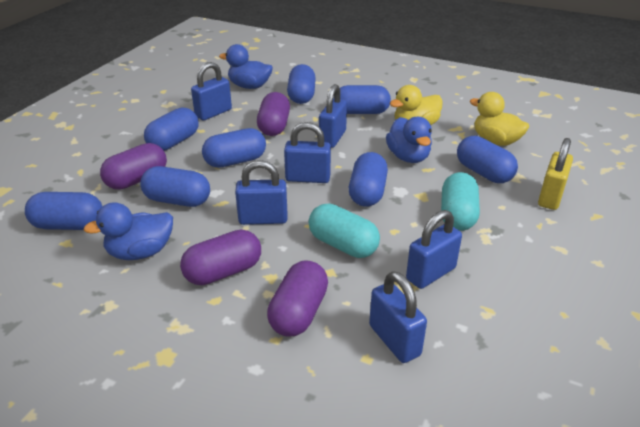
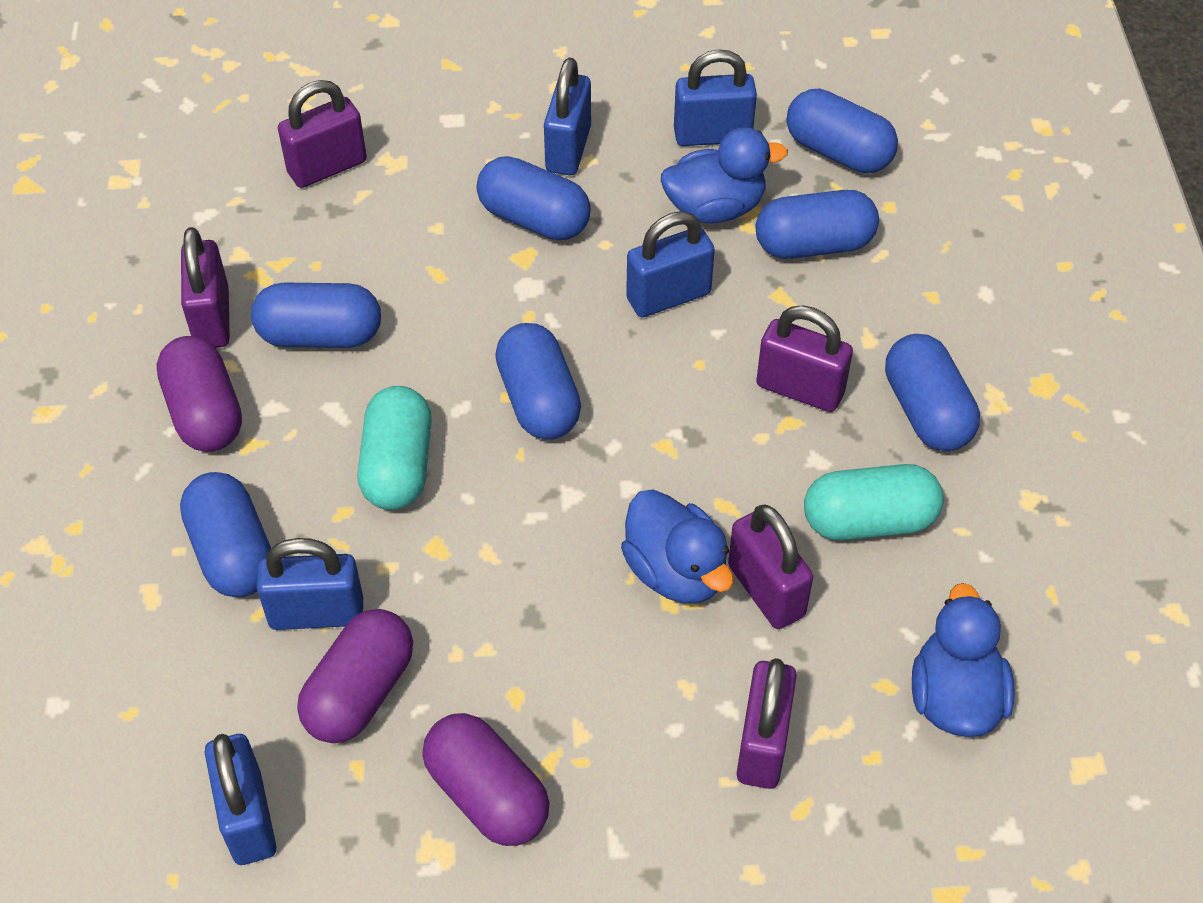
blue capsule: 8 -> 7
blue padlock: 6 -> 5
purple capsule: 4 -> 3
purple padlock: 0 -> 5
yellow duck: 2 -> 0
yellow padlock: 1 -> 0

